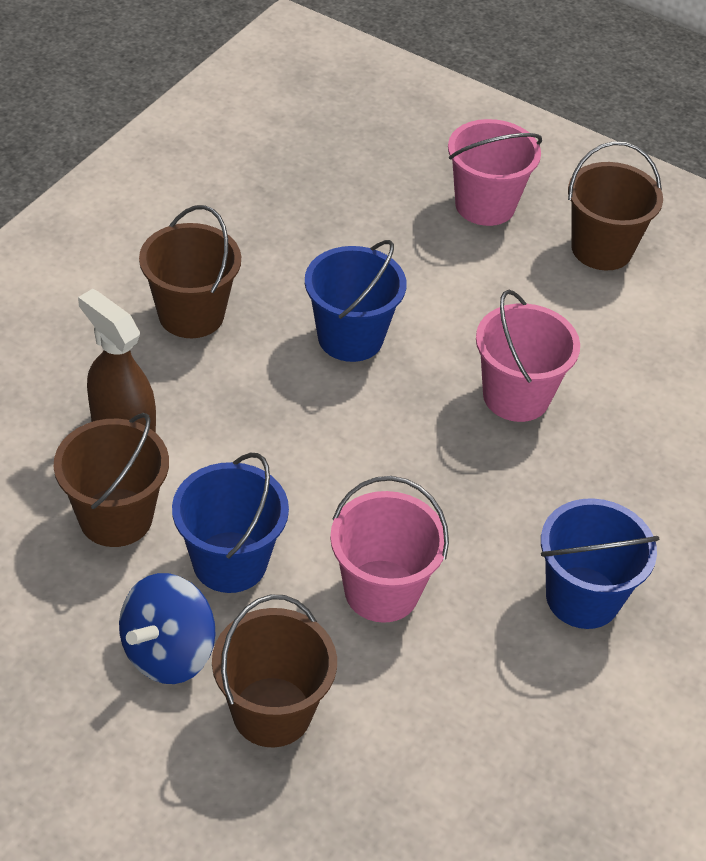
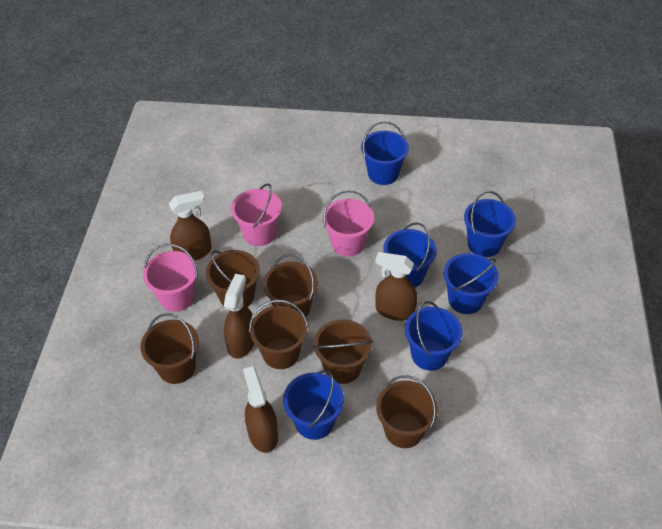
blue bucket: 3 -> 6
blue spinning top: 1 -> 0
brown bucket: 4 -> 6
brown spray bottle: 1 -> 4

